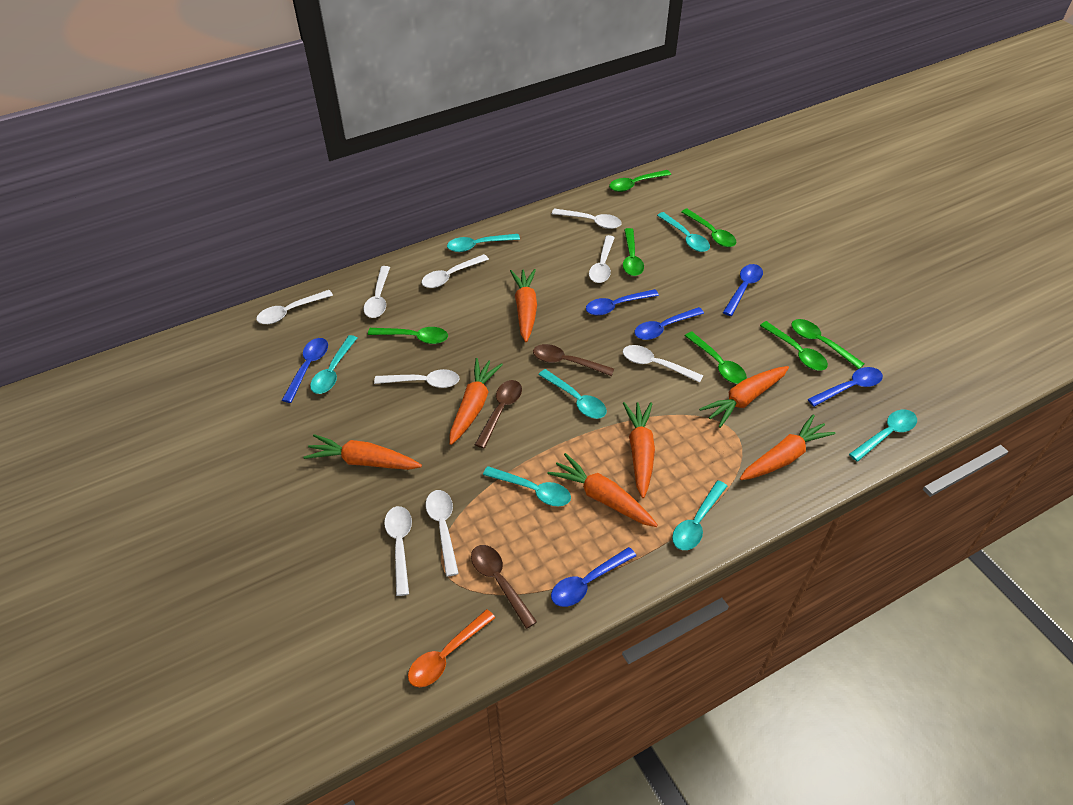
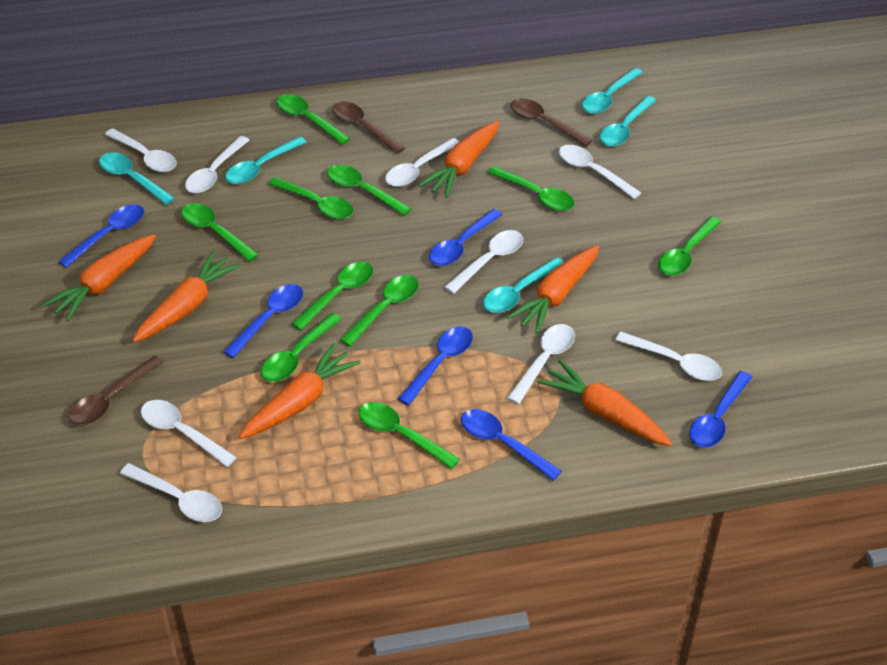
green spoon: 7 -> 10
orange carrot: 7 -> 6
orange spoon: 1 -> 0
turquoise spoon: 7 -> 5

